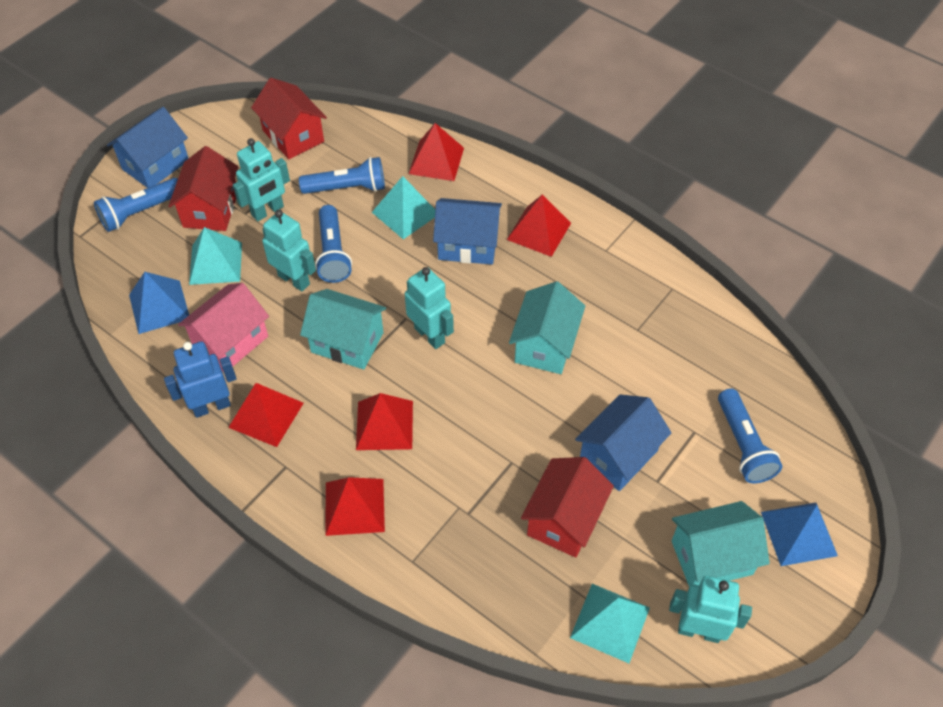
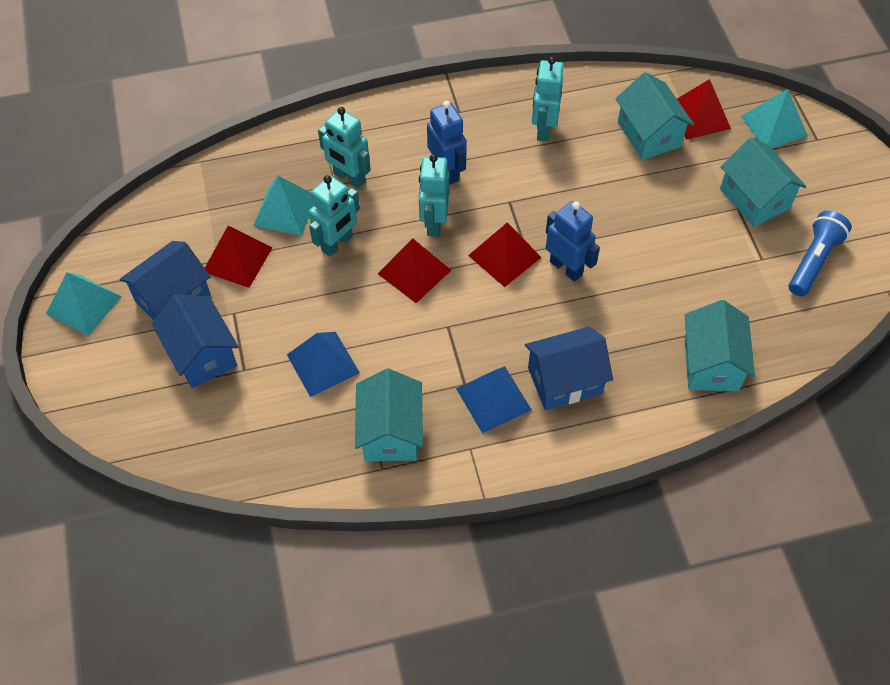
blue flashlight: 4 -> 1
blue robot: 1 -> 2
pink house: 1 -> 0
red house: 3 -> 0
red pyramid: 5 -> 4
turquoise house: 3 -> 4

